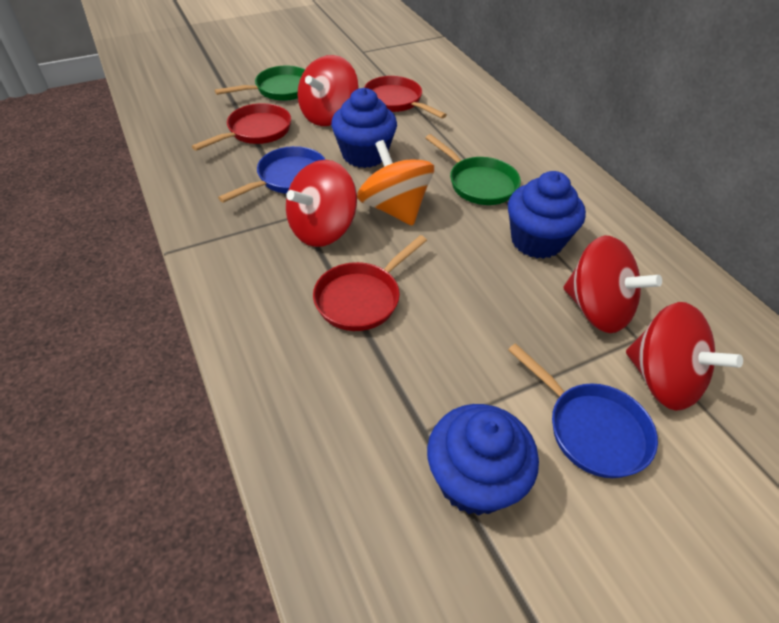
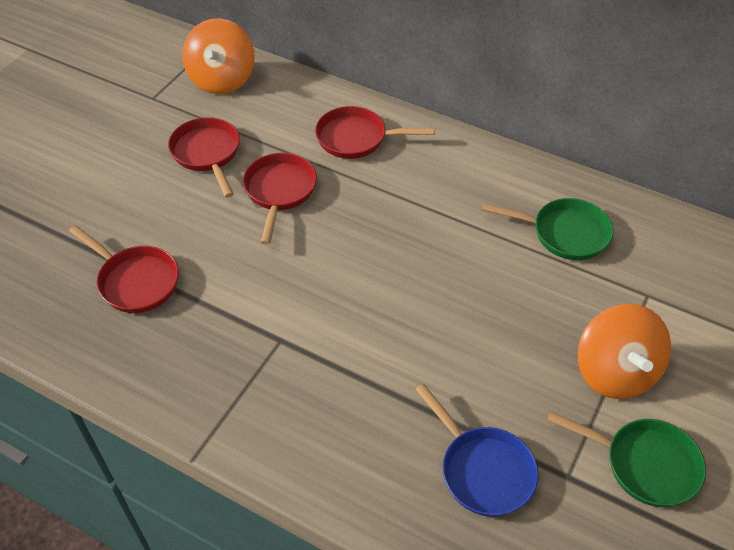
blue cupcake: 3 -> 0
blue pan: 2 -> 1
orange spinning top: 1 -> 2
red pan: 3 -> 4
red spinning top: 4 -> 0

